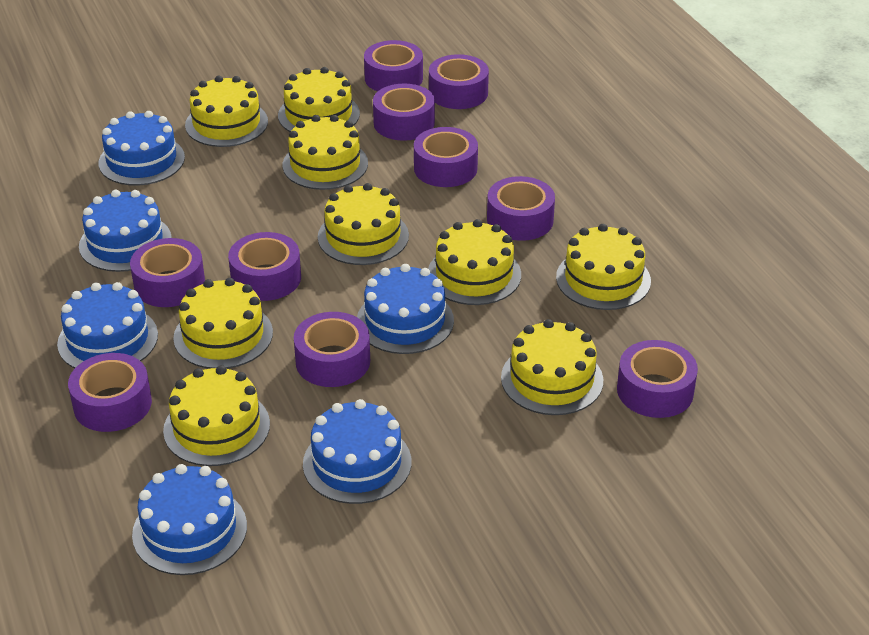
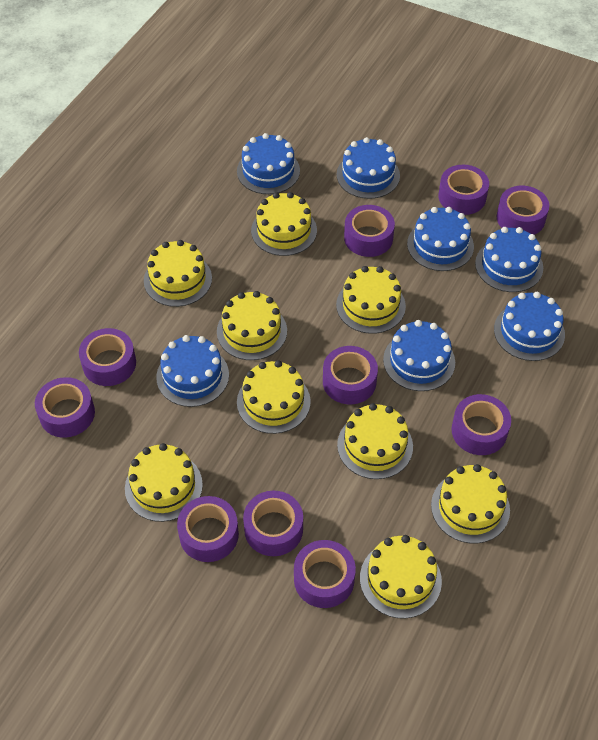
blue cake: 6 -> 7

